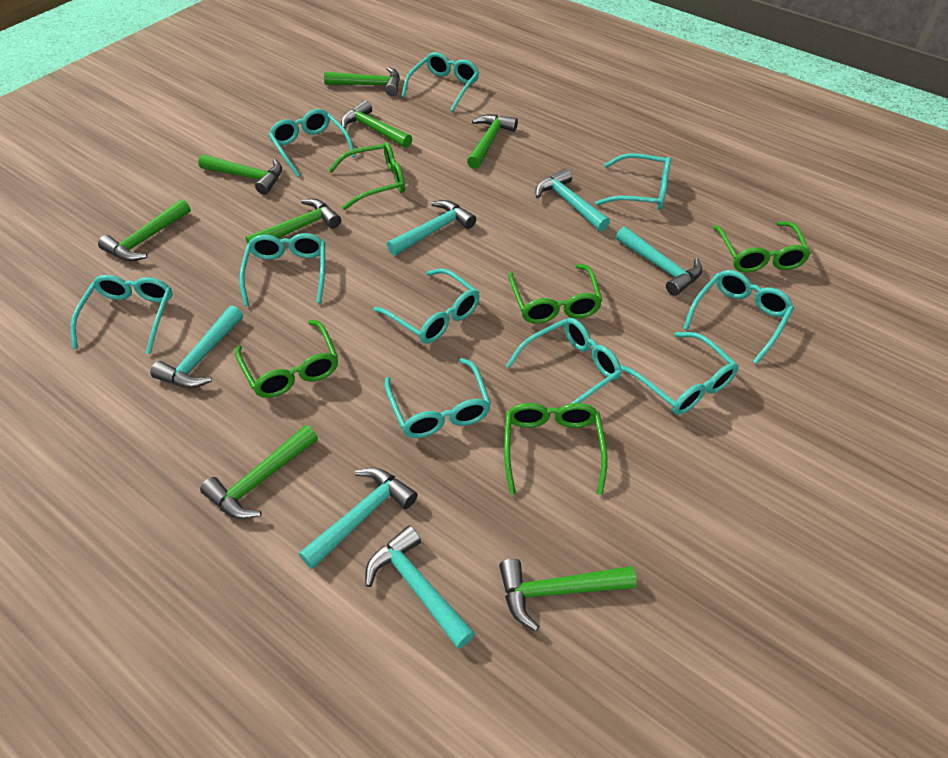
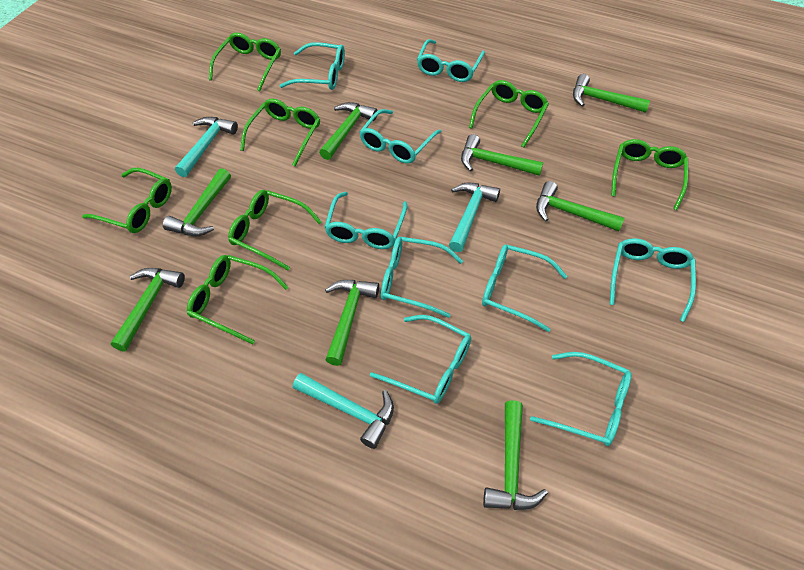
green glasses: 5 -> 7
turquoise glasses: 10 -> 9
turquoise hammer: 6 -> 3

